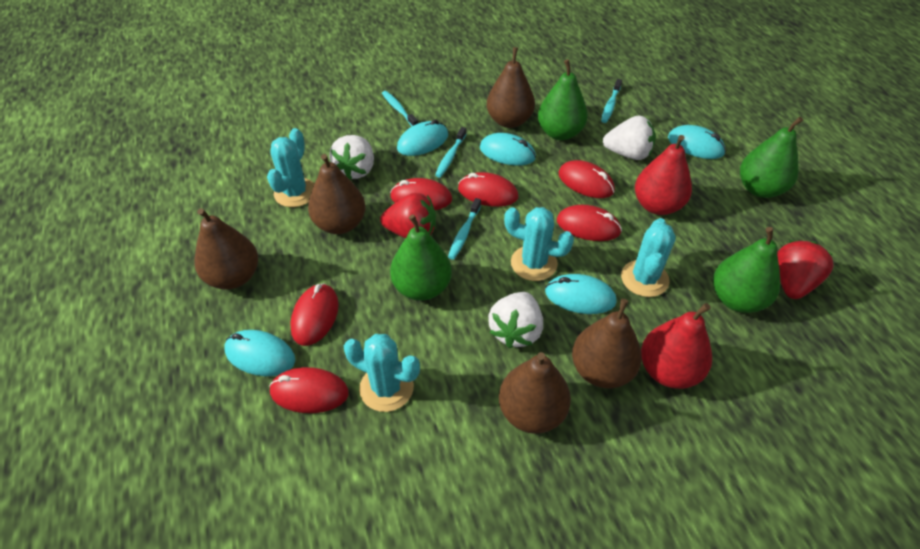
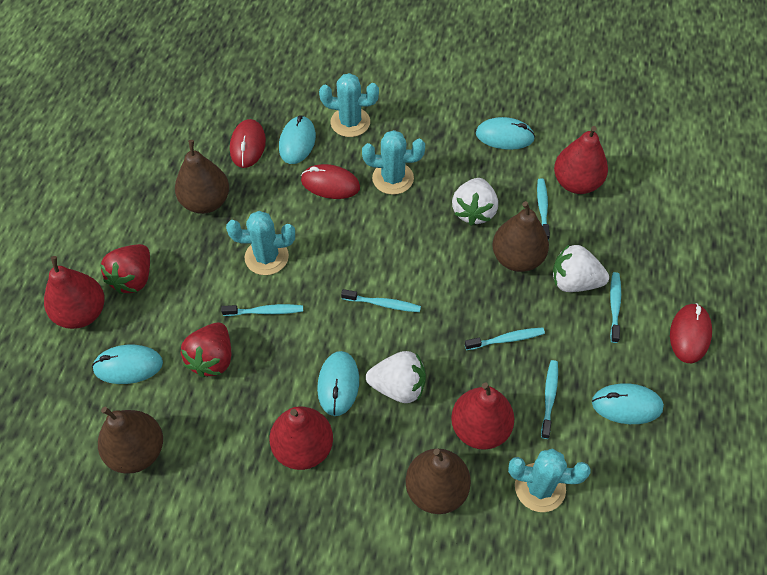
brown pear: 5 -> 4
green pear: 4 -> 0
red mouse: 6 -> 3
red pear: 2 -> 4
turquoise toothbrush: 4 -> 6

